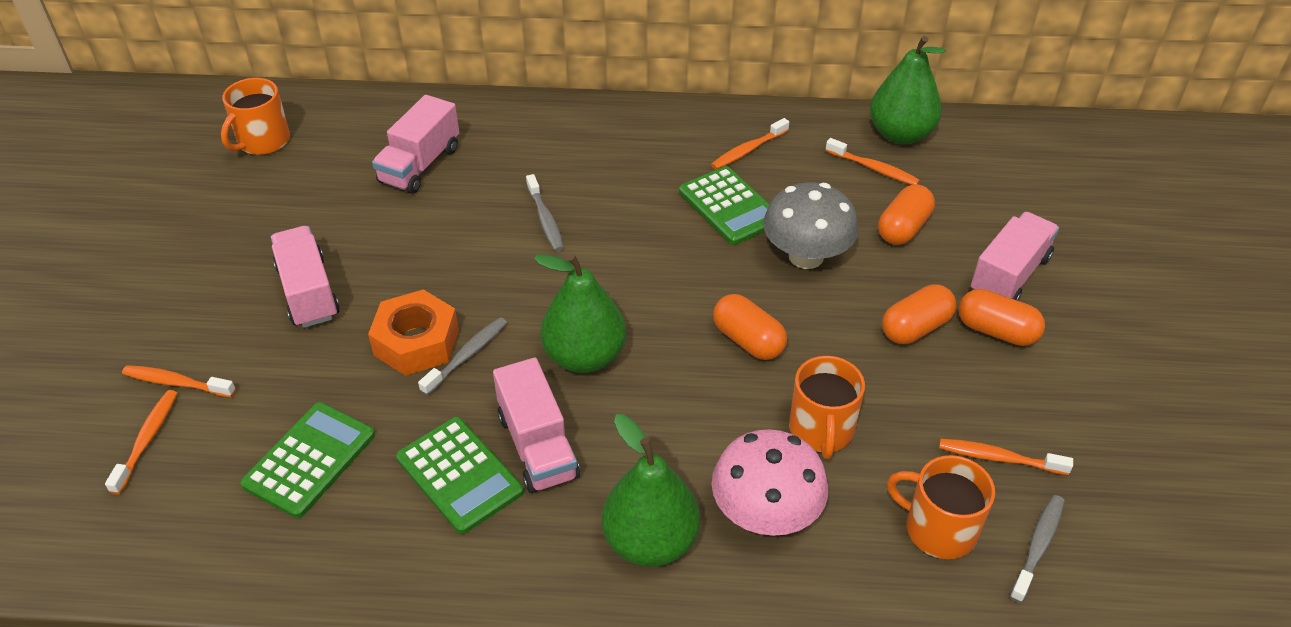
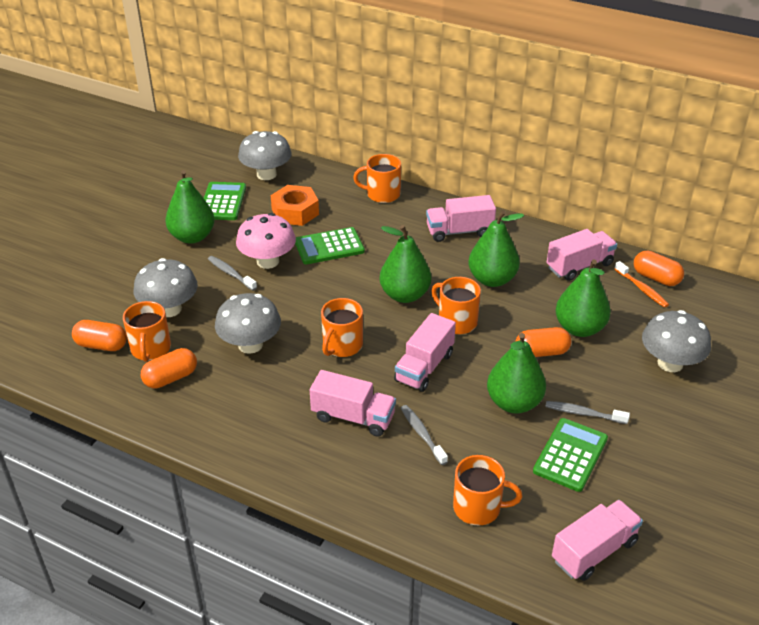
green pear: 3 -> 5
grey mushroom: 1 -> 4
orange mug: 3 -> 5
orange toothbrush: 5 -> 1
pink truck: 4 -> 5

